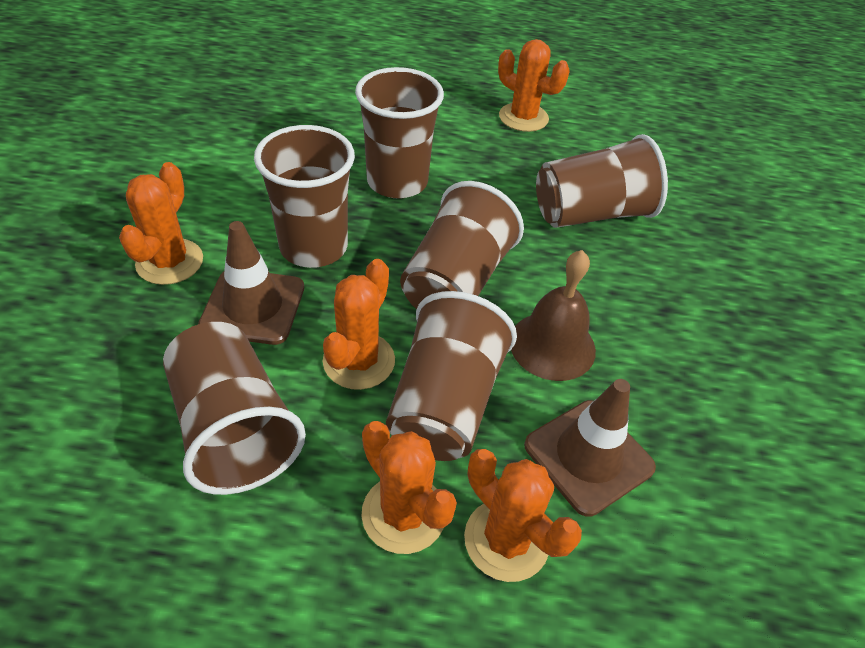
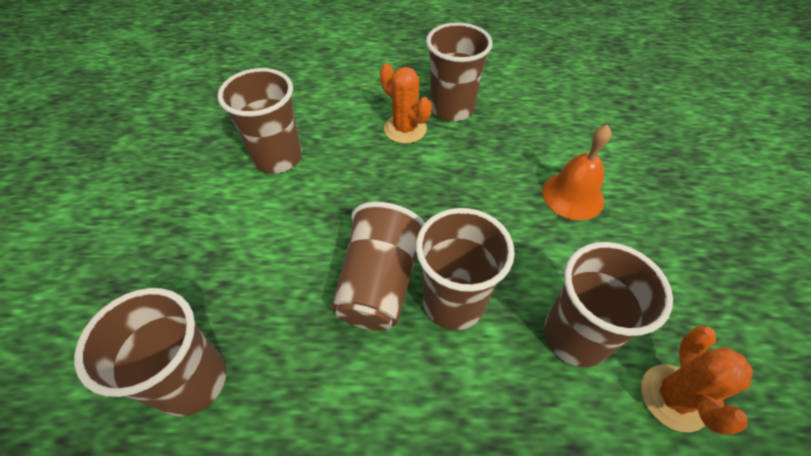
brown bell: 1 -> 0
brown traffic cone: 2 -> 0
orange bell: 0 -> 1
orange cactus: 5 -> 2

